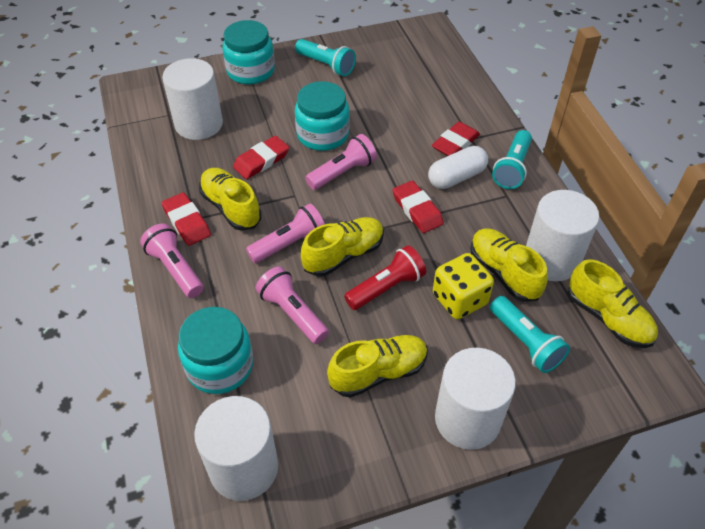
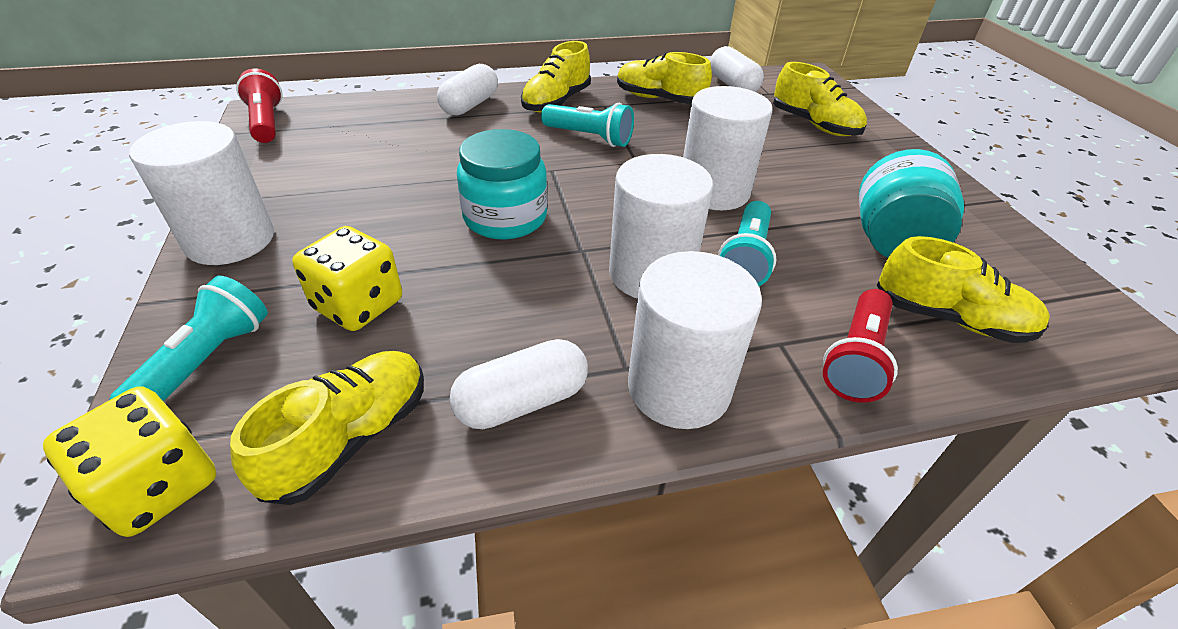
pink flashlight: 4 -> 0
red eraser: 4 -> 0
red flashlight: 1 -> 2
turquoise jar: 3 -> 2
white capsule: 1 -> 3
yellow dice: 1 -> 2

